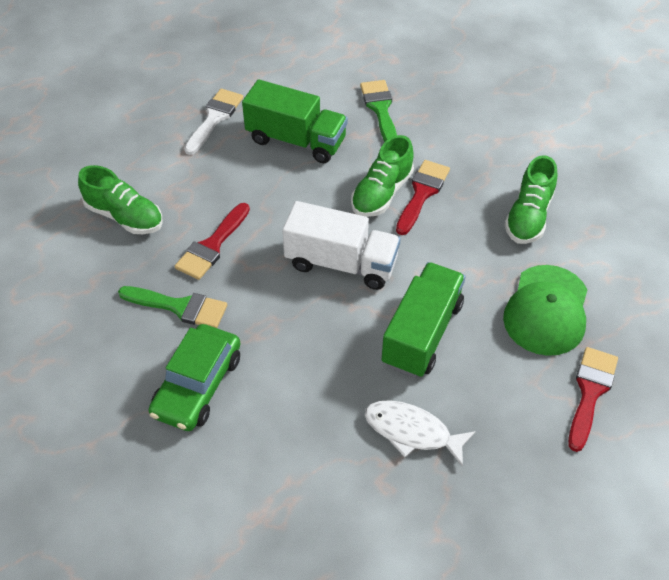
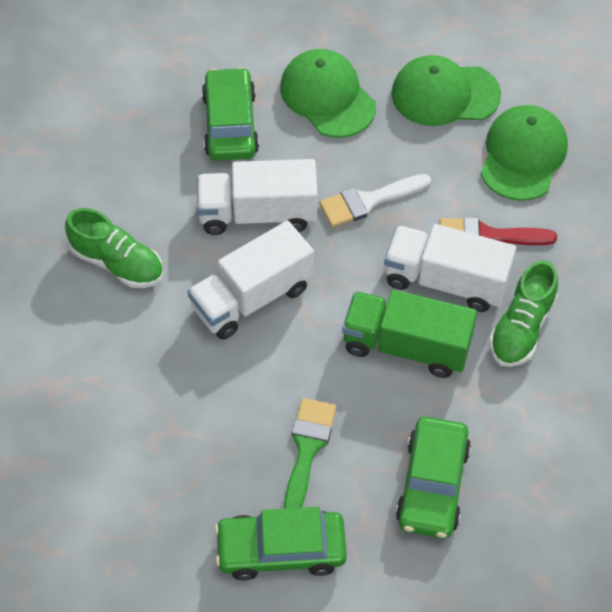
green brush: 2 -> 1
green cap: 1 -> 3
green car: 1 -> 3
green shoe: 3 -> 2
green truck: 2 -> 1
red brush: 3 -> 1
white fish: 1 -> 0
white truck: 1 -> 3

